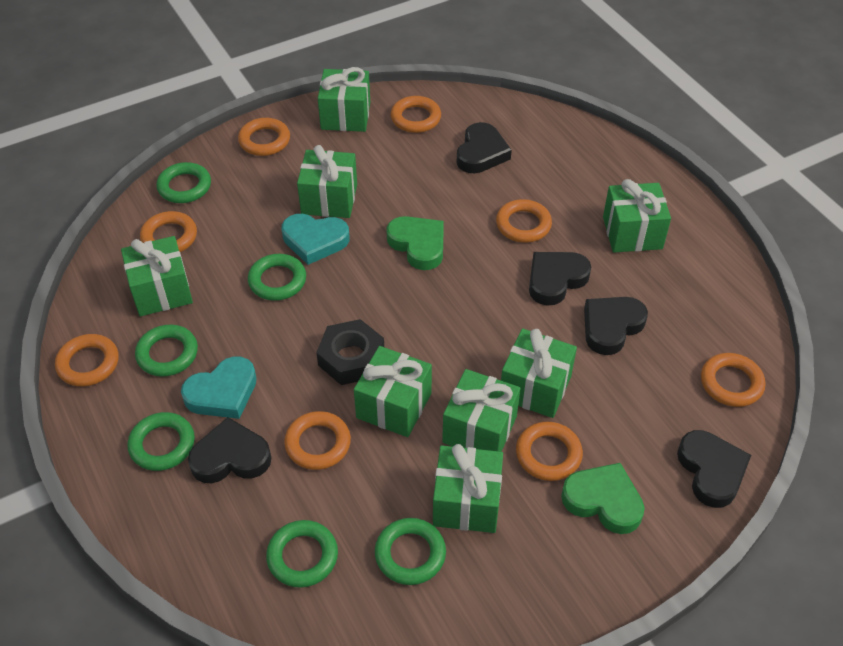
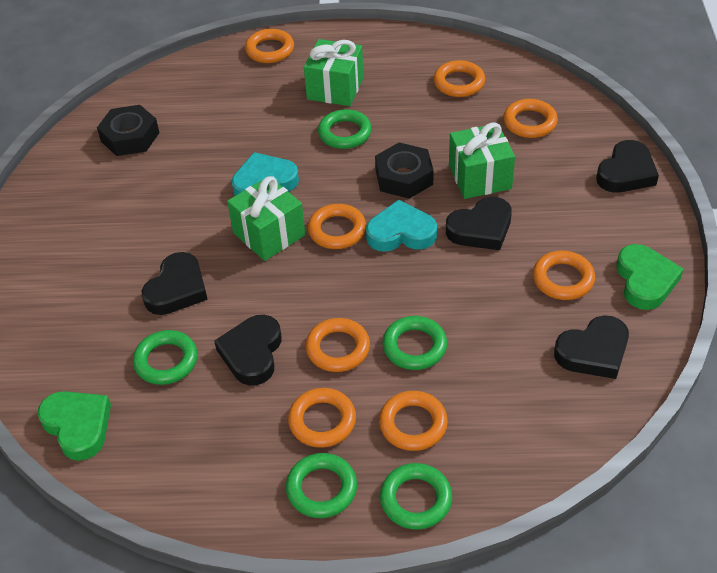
black nut: 1 -> 2
green gift: 8 -> 3
green ring: 6 -> 5

